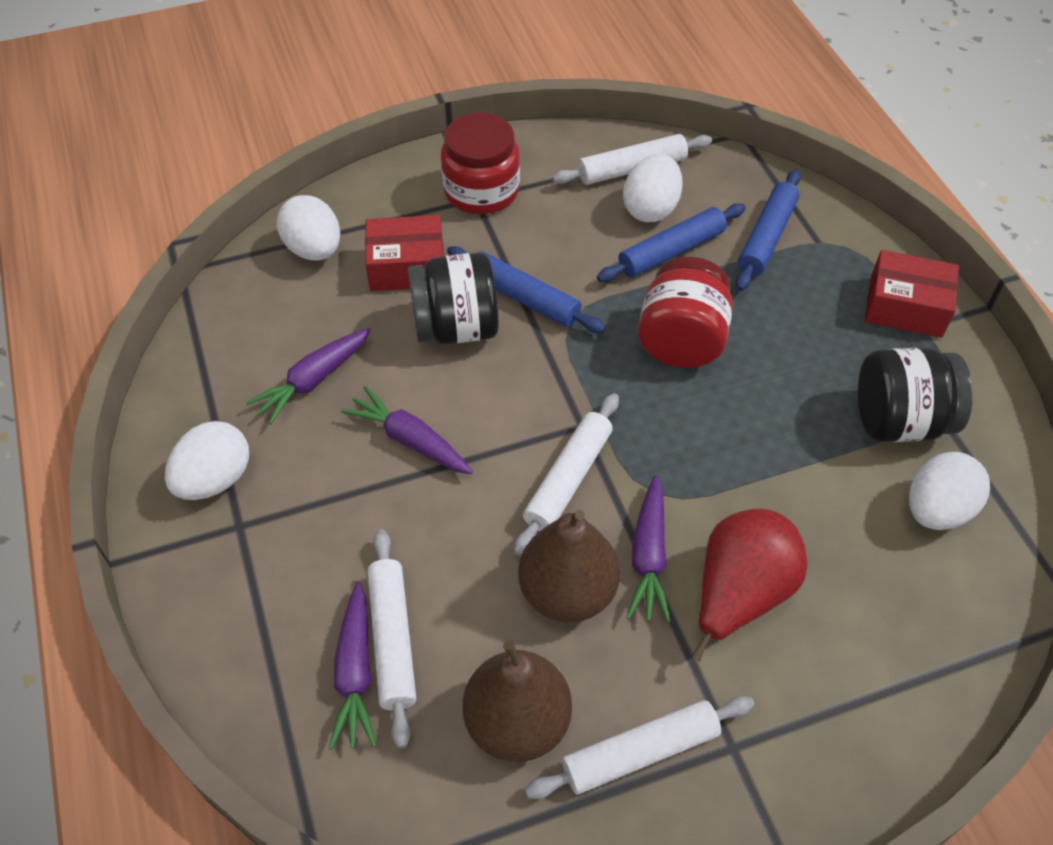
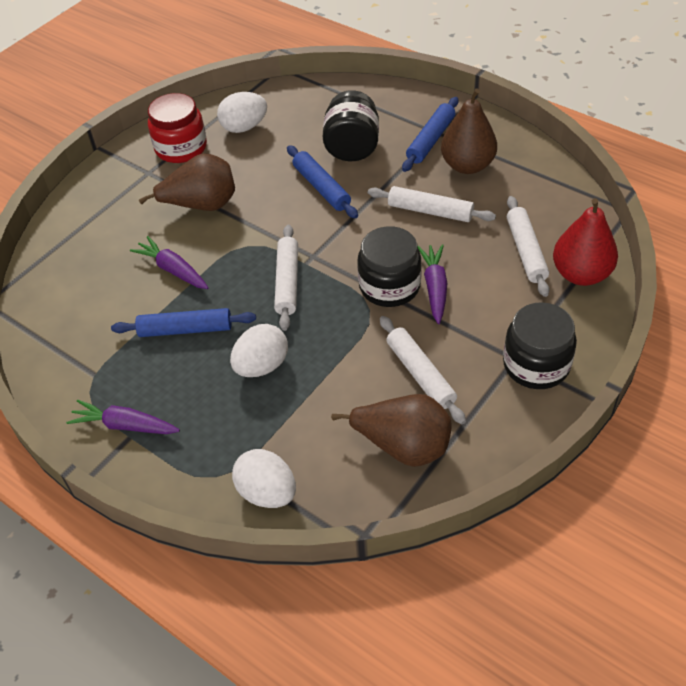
black jar: 2 -> 3
brown pear: 2 -> 3
purple carrot: 4 -> 3
red box: 2 -> 0
red jar: 2 -> 1
white egg: 4 -> 3

